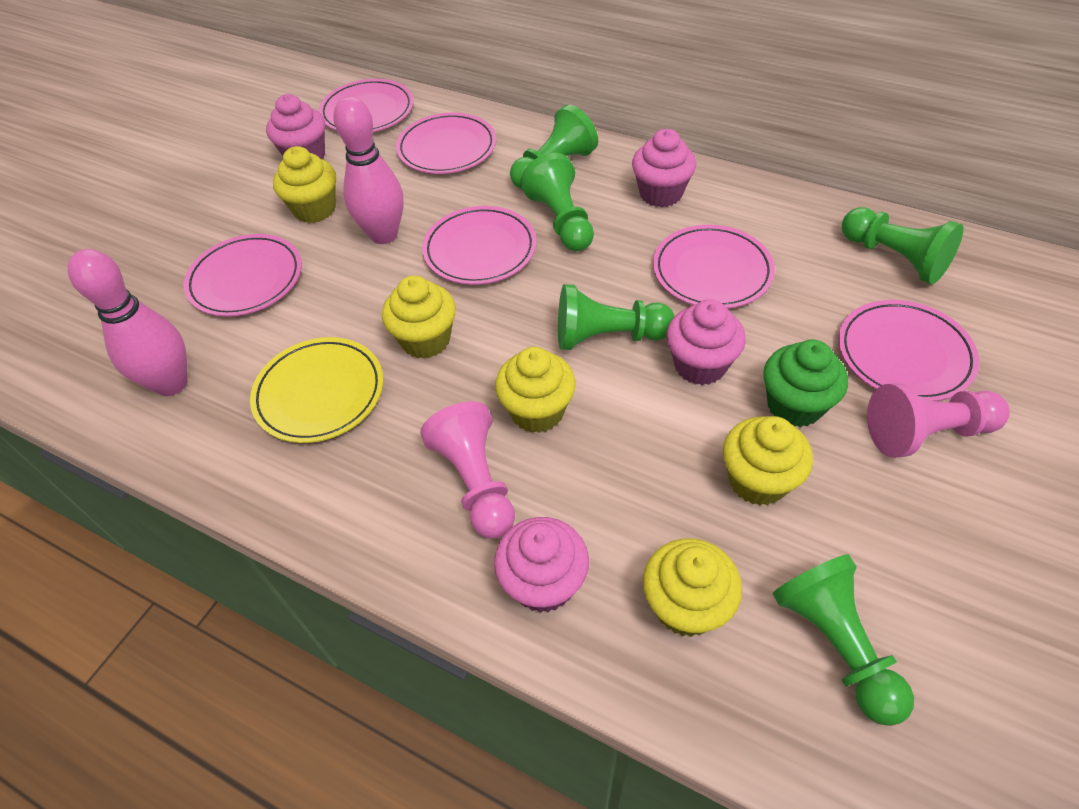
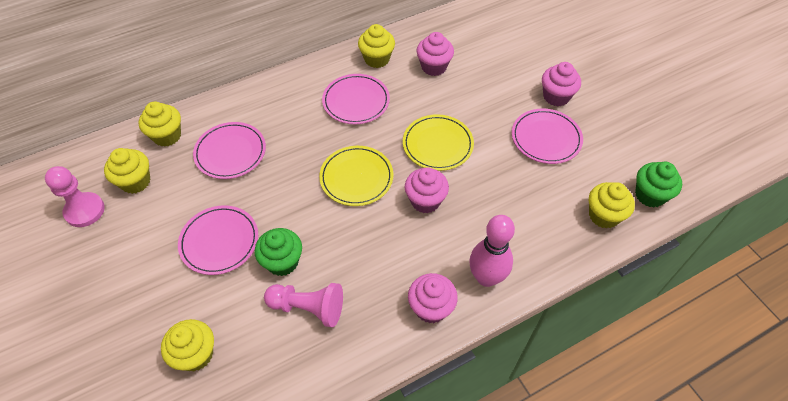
green cupcake: 1 -> 2
green pawn: 5 -> 0
pink bowling pin: 2 -> 1
pink plate: 6 -> 4
yellow plate: 1 -> 2

